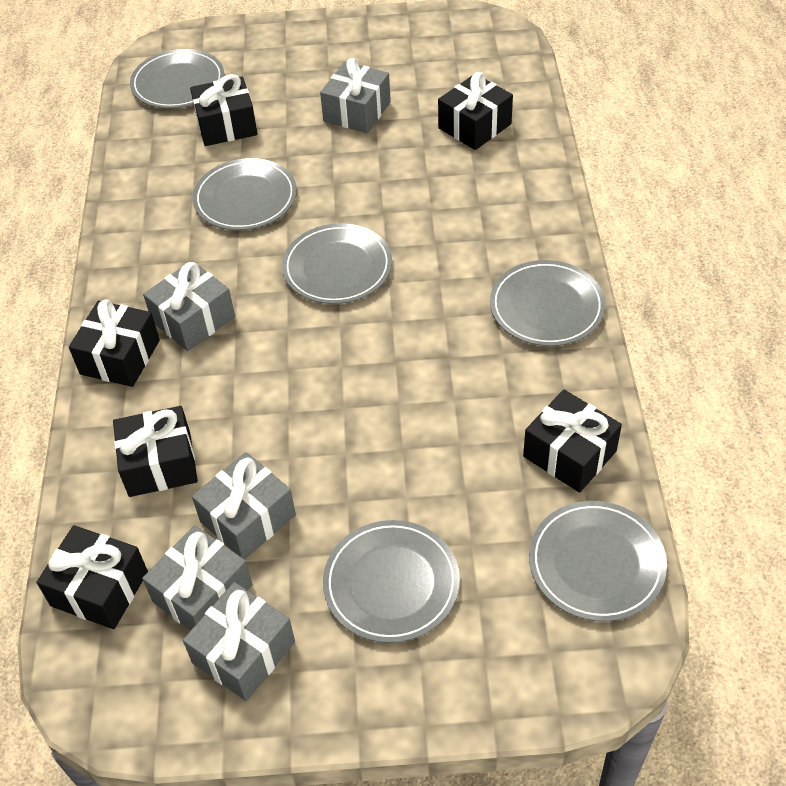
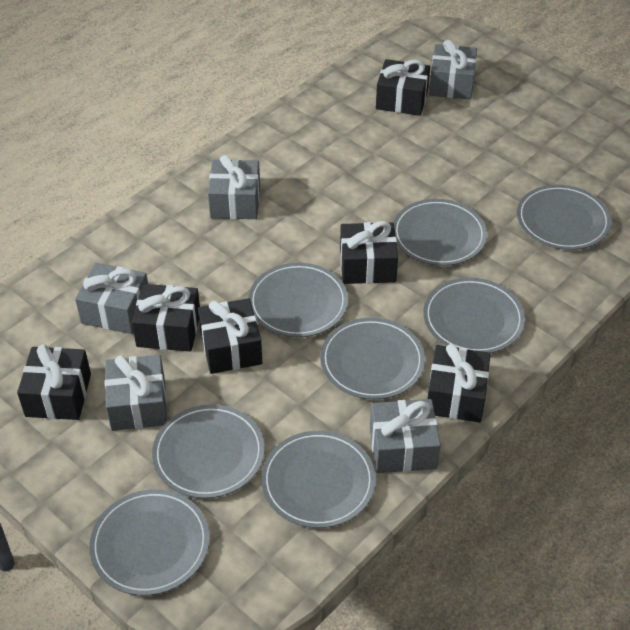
grey plate: 6 -> 8

